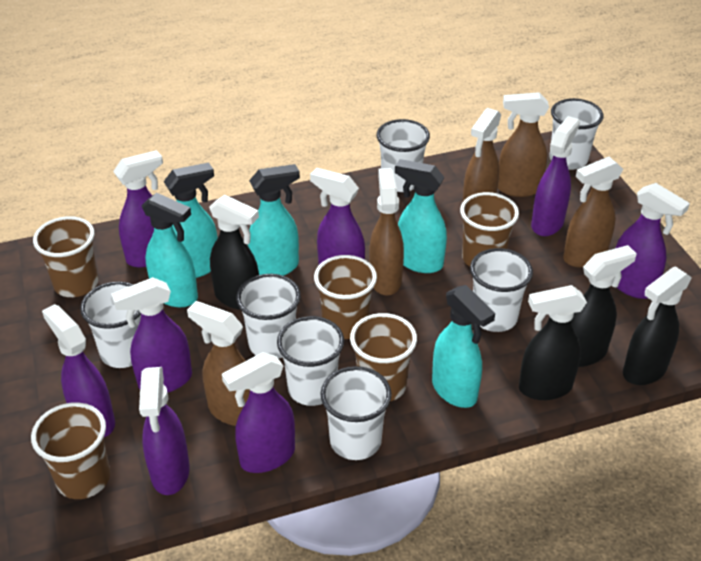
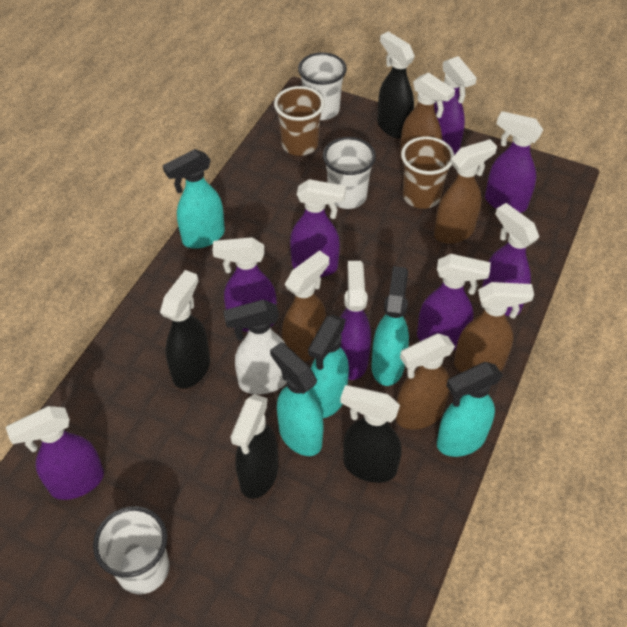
brown cup: 5 -> 2
white cup: 7 -> 3
white spray bottle: 0 -> 1

